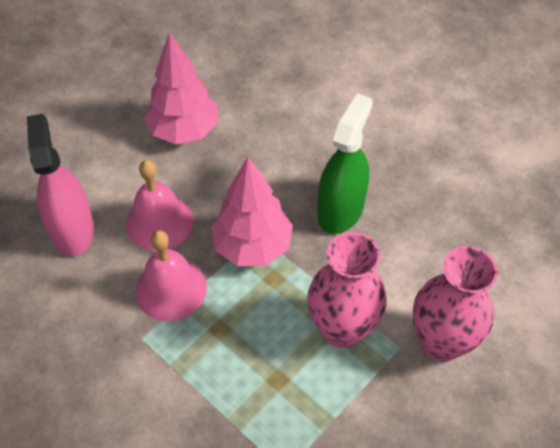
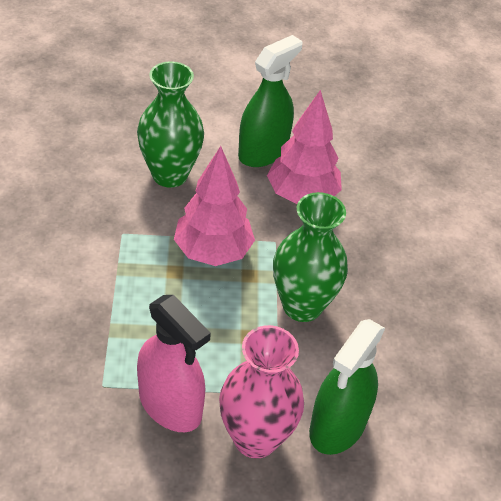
green spray bottle: 1 -> 2
green vase: 0 -> 2
pink bell: 2 -> 0
pink vase: 2 -> 1

